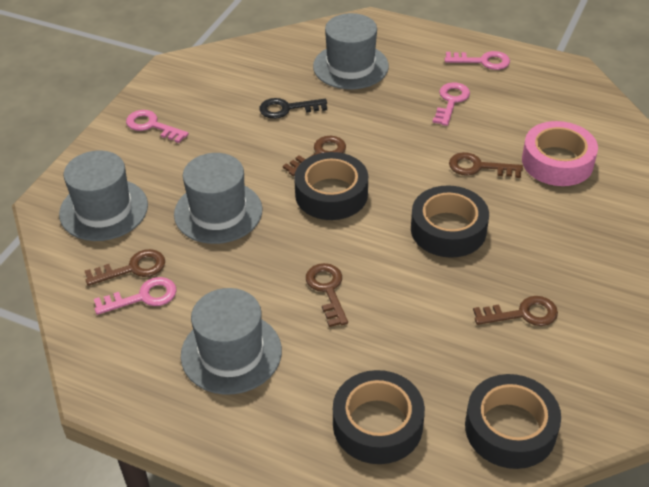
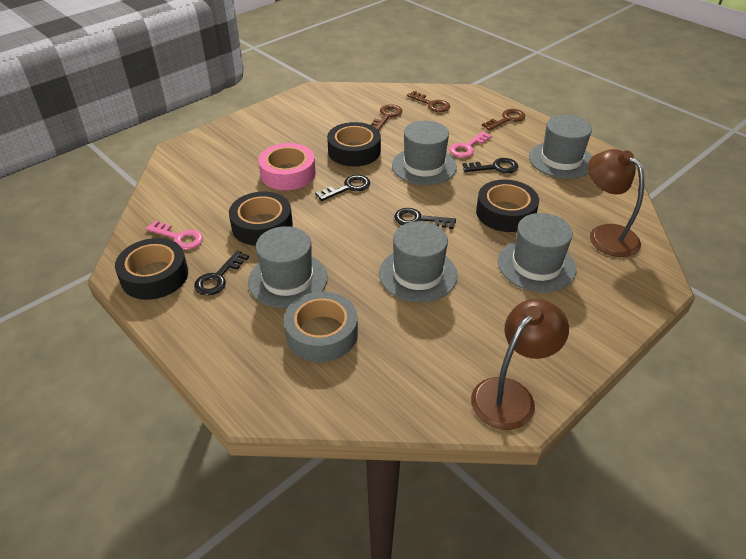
black key: 1 -> 4
brown key: 5 -> 3
brown lamp: 0 -> 2
grey hat: 4 -> 5
grey tape: 0 -> 1
pink key: 4 -> 2

